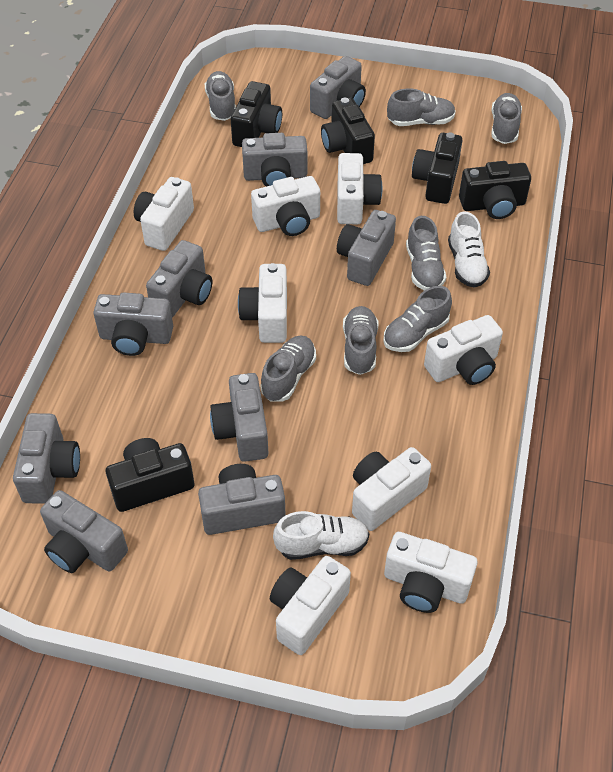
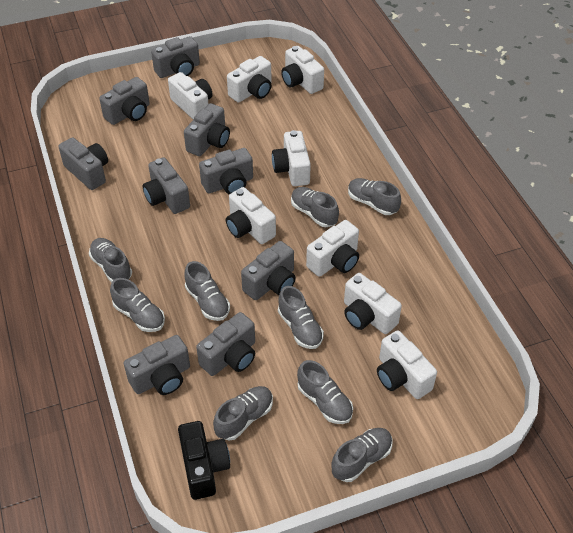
black camera: 5 -> 1
grey shoe: 7 -> 9
white shoe: 2 -> 0

